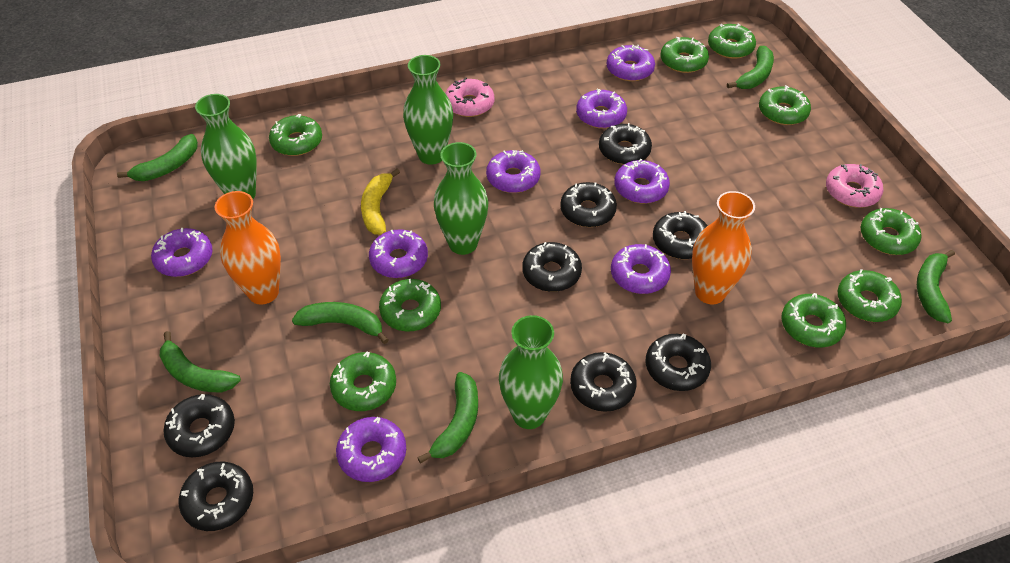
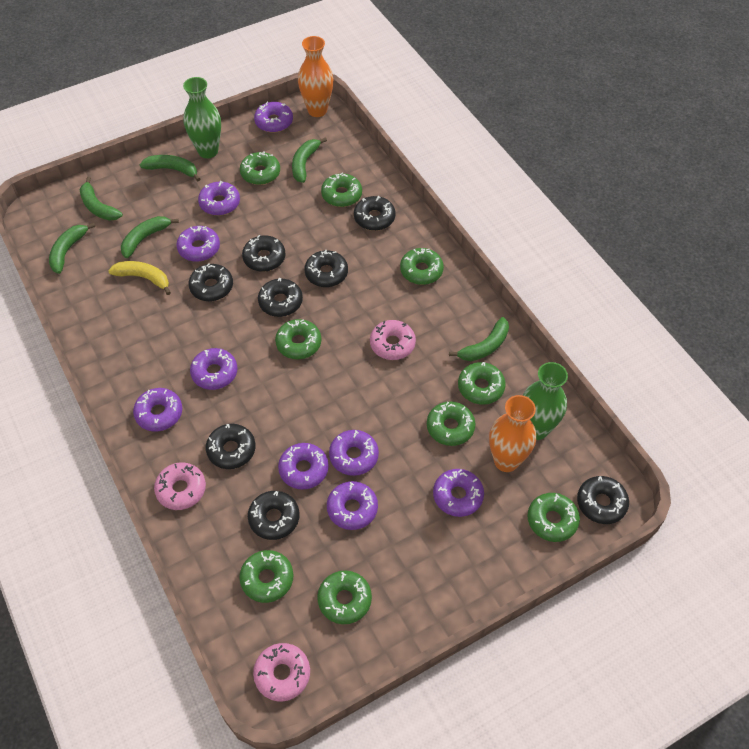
green vase: 4 -> 2
pink donut: 2 -> 3
purple donut: 8 -> 9

